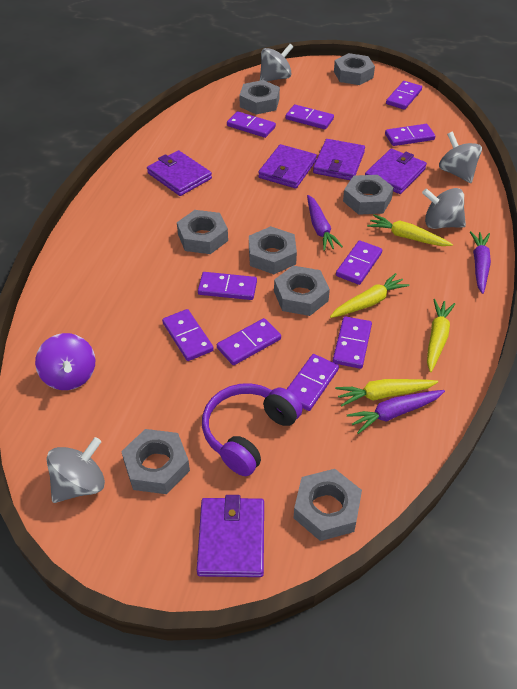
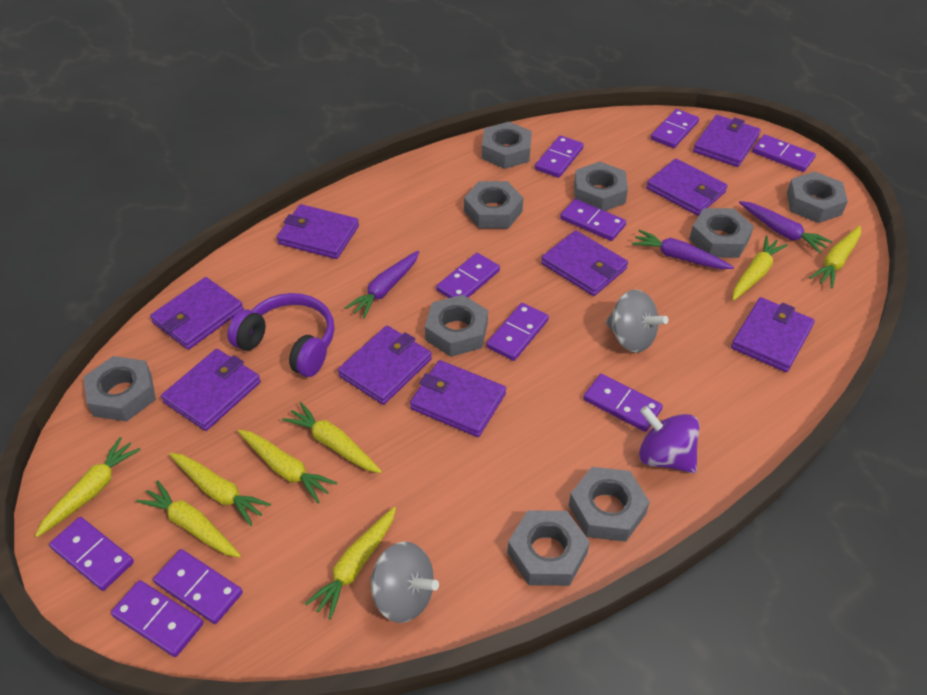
grey nut: 8 -> 9
grey spinning top: 4 -> 2
purple wallet: 5 -> 9
yellow carrot: 4 -> 8

